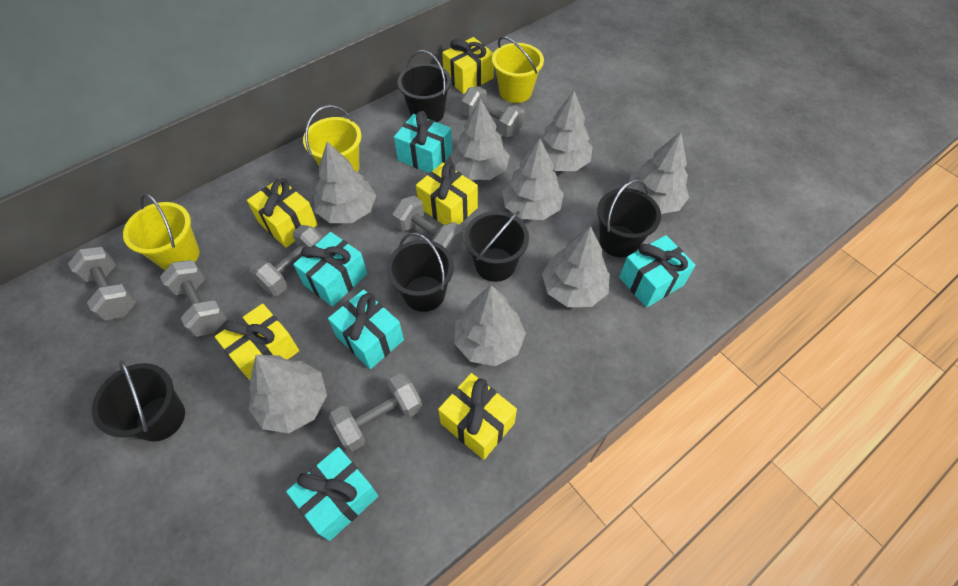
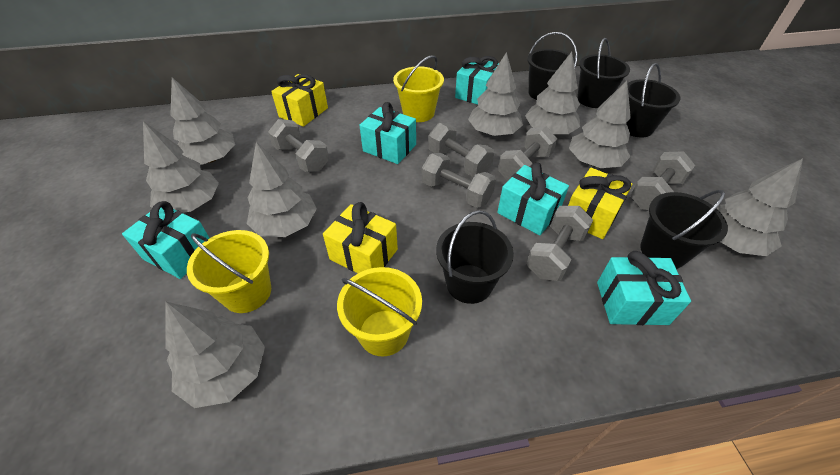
yellow gift: 5 -> 3

